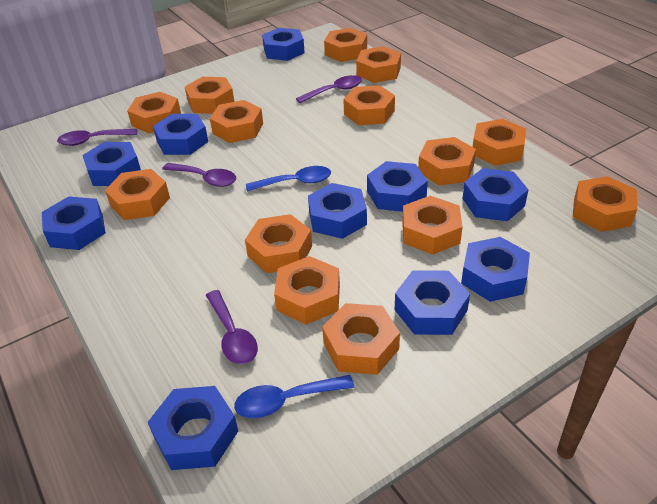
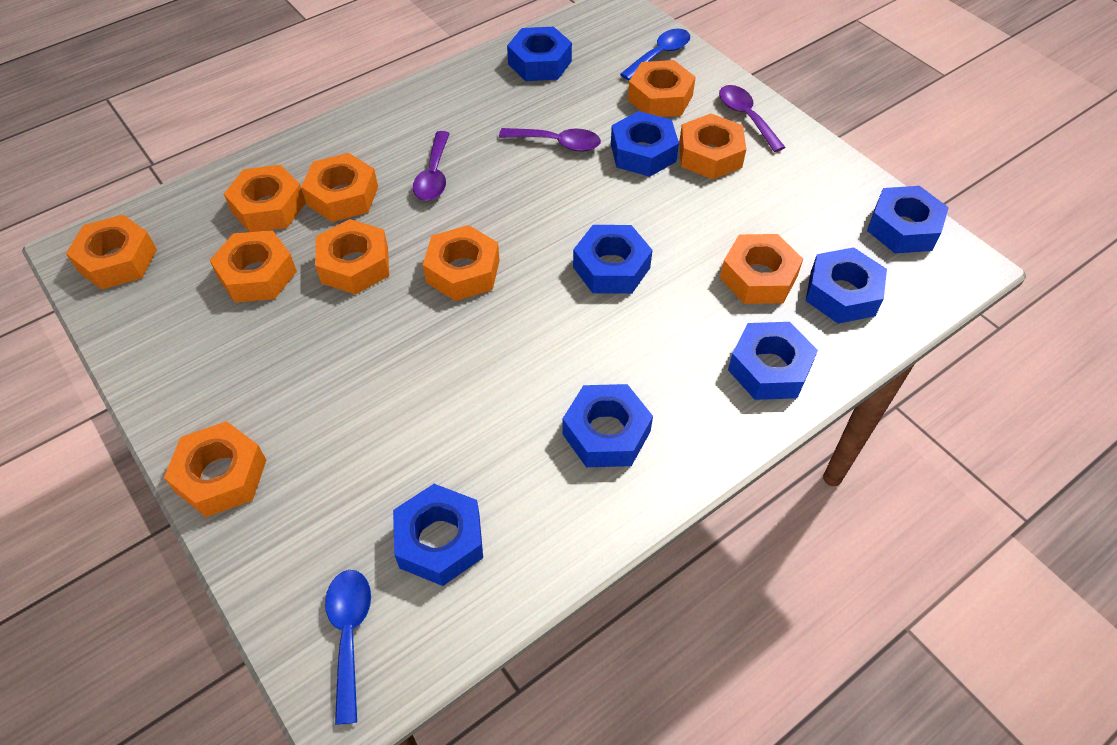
blue nut: 10 -> 8
orange nut: 14 -> 10
purple spoon: 4 -> 3

